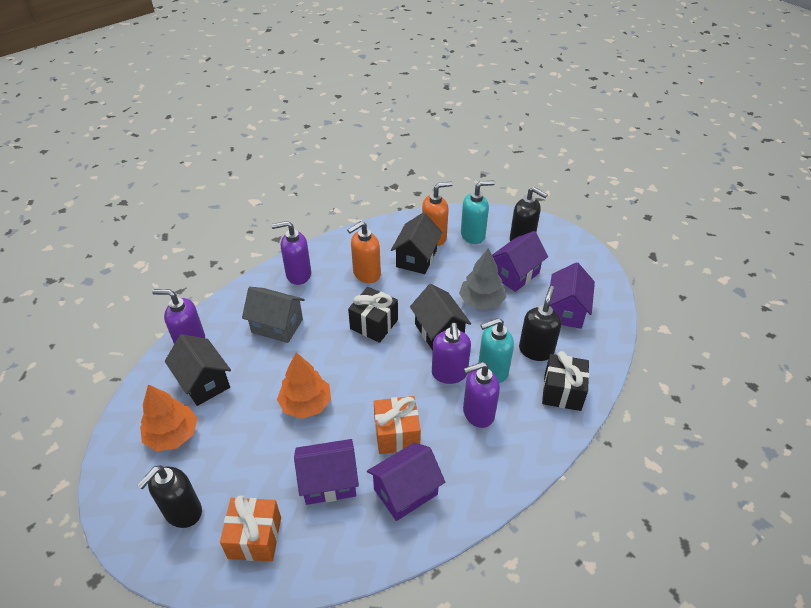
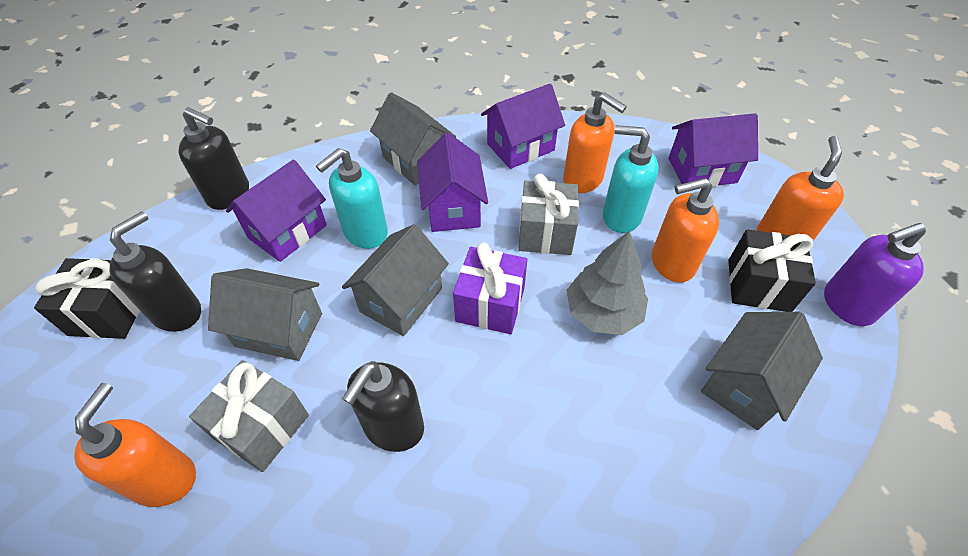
black house: 3 -> 0
grey gift: 0 -> 2
grey house: 1 -> 4
orange gift: 2 -> 0
orange soap dispenser: 2 -> 4
orange tree: 2 -> 0
purple gift: 0 -> 1
purple soap dispenser: 4 -> 1

